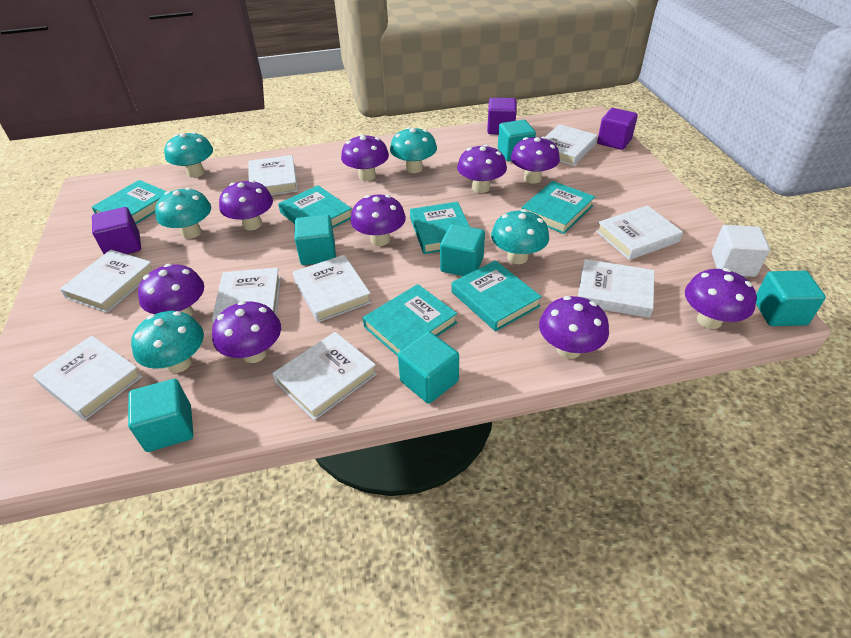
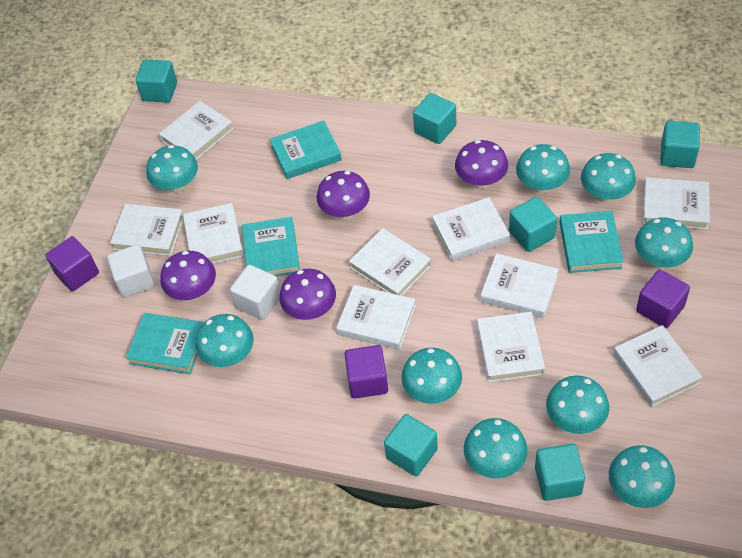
purple mushroom: 9 -> 4
turquoise book: 6 -> 4
turquoise mushroom: 5 -> 9
white book: 9 -> 10
white cube: 1 -> 2

